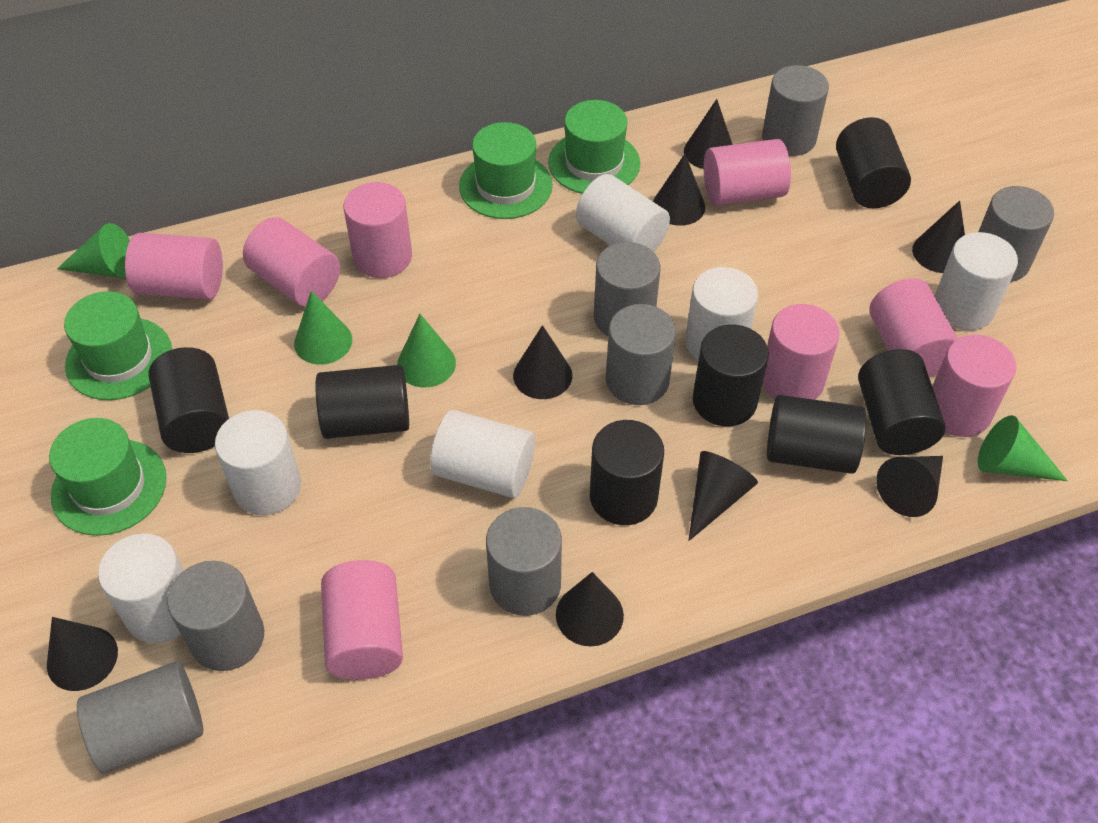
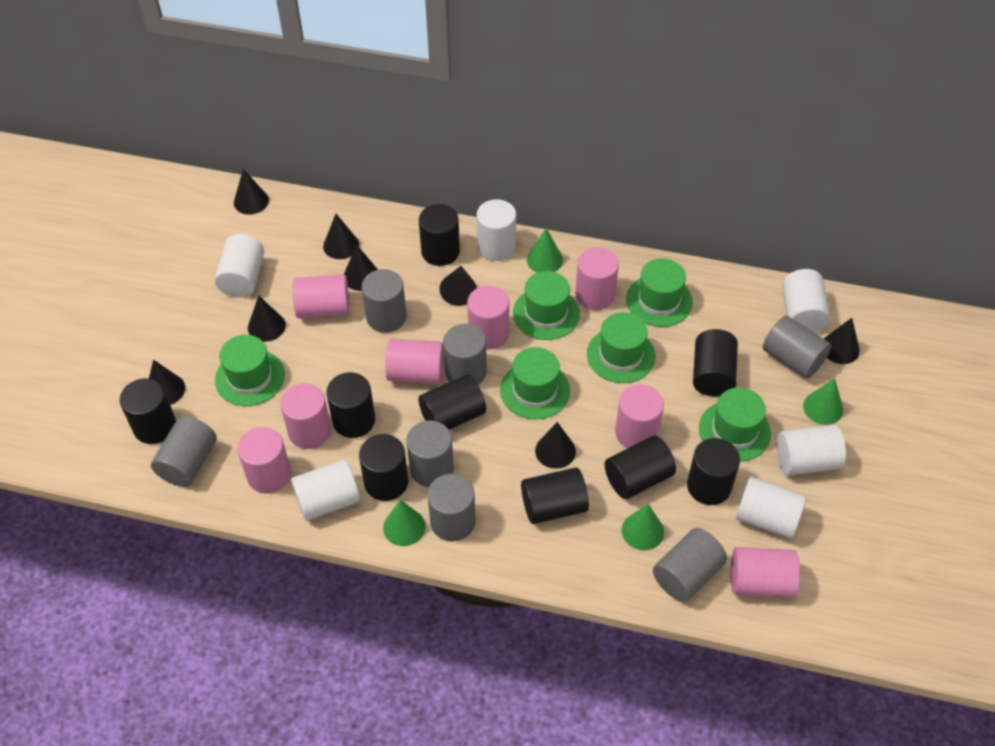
black cylinder: 7 -> 9
green hat: 4 -> 6

